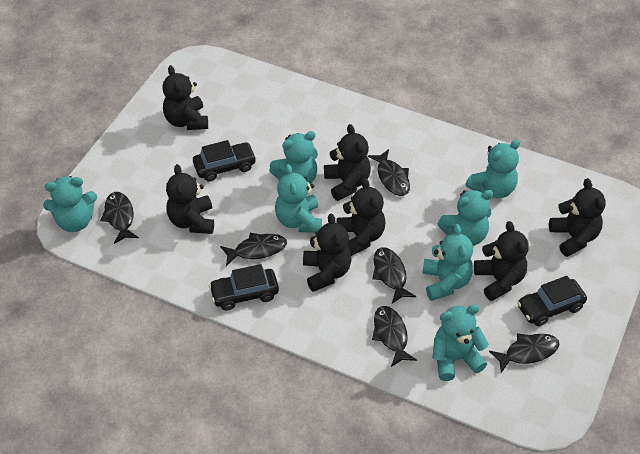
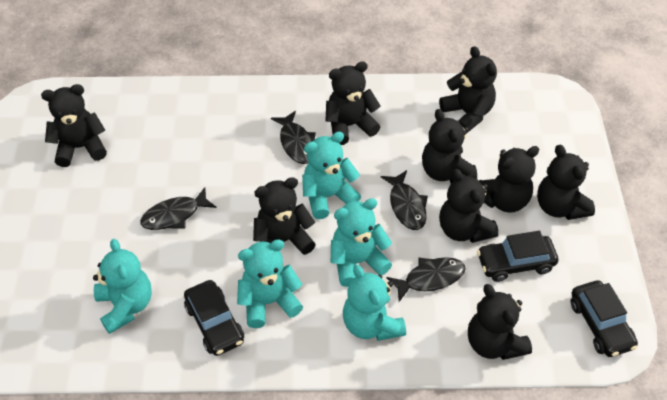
black fish: 6 -> 4
black teddy bear: 7 -> 9
turquoise teddy bear: 7 -> 5

